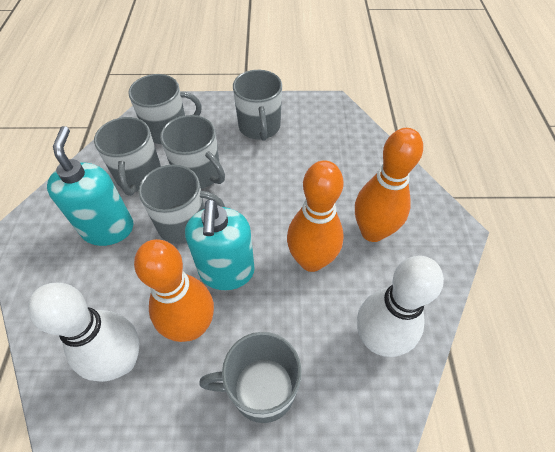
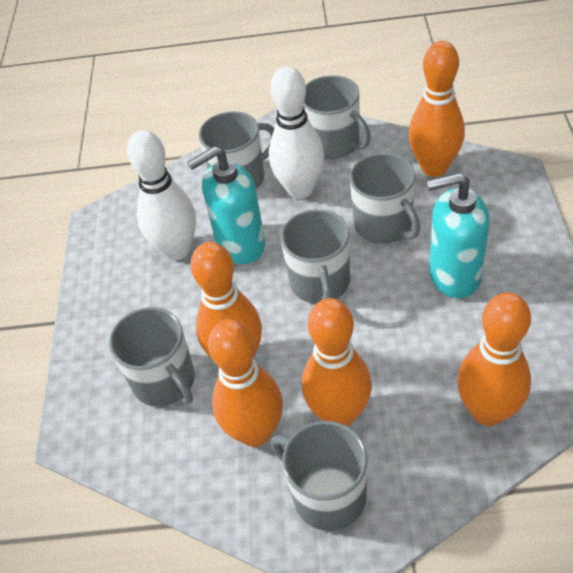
orange bowling pin: 3 -> 5

